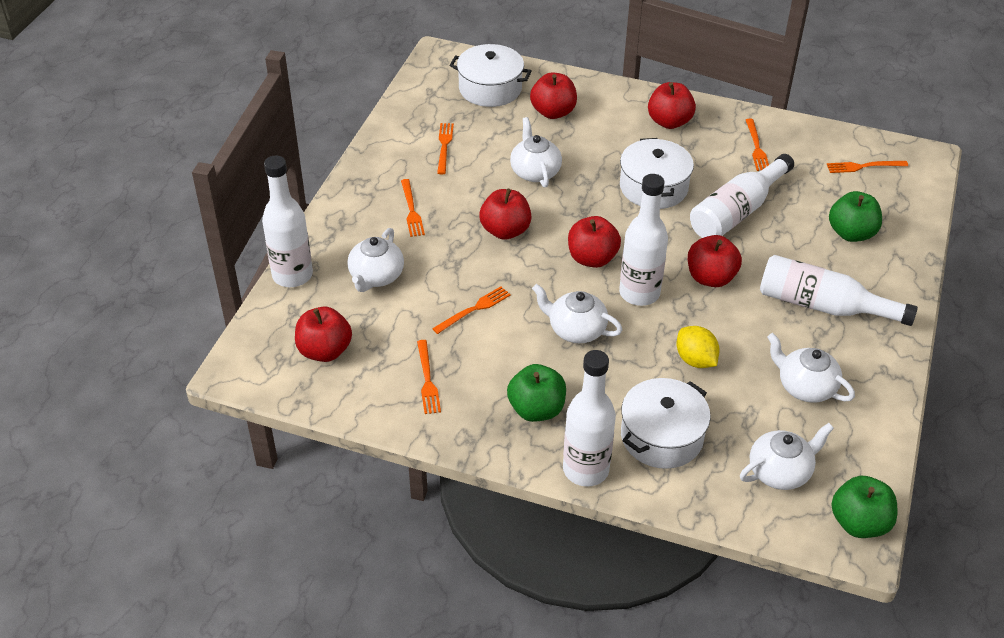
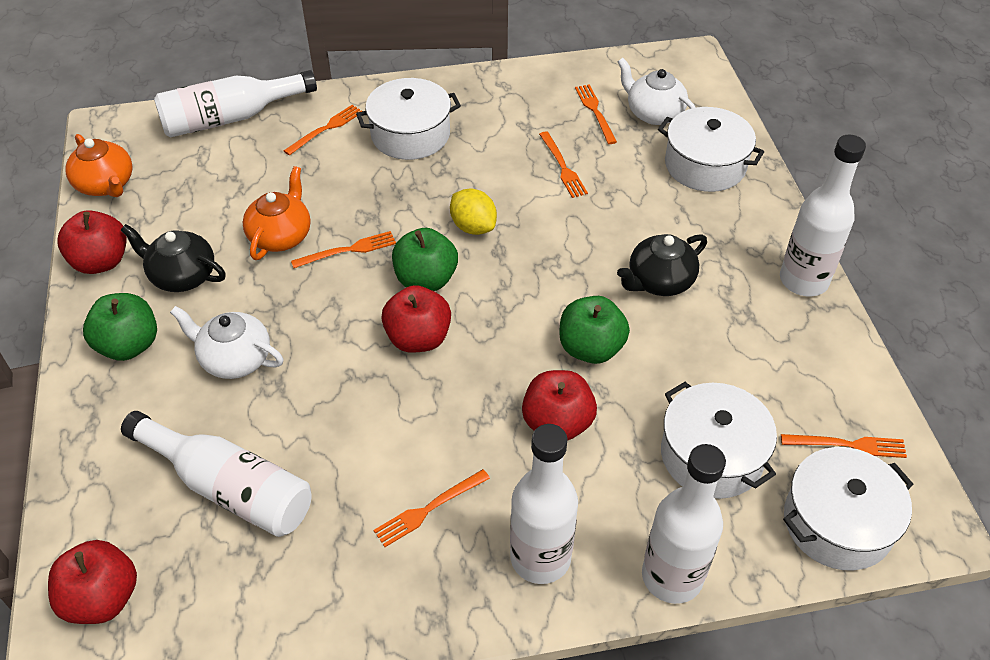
black teapot: 0 -> 2
orange teapot: 0 -> 2
red apple: 6 -> 4
white pot: 3 -> 4
white teapot: 5 -> 2

